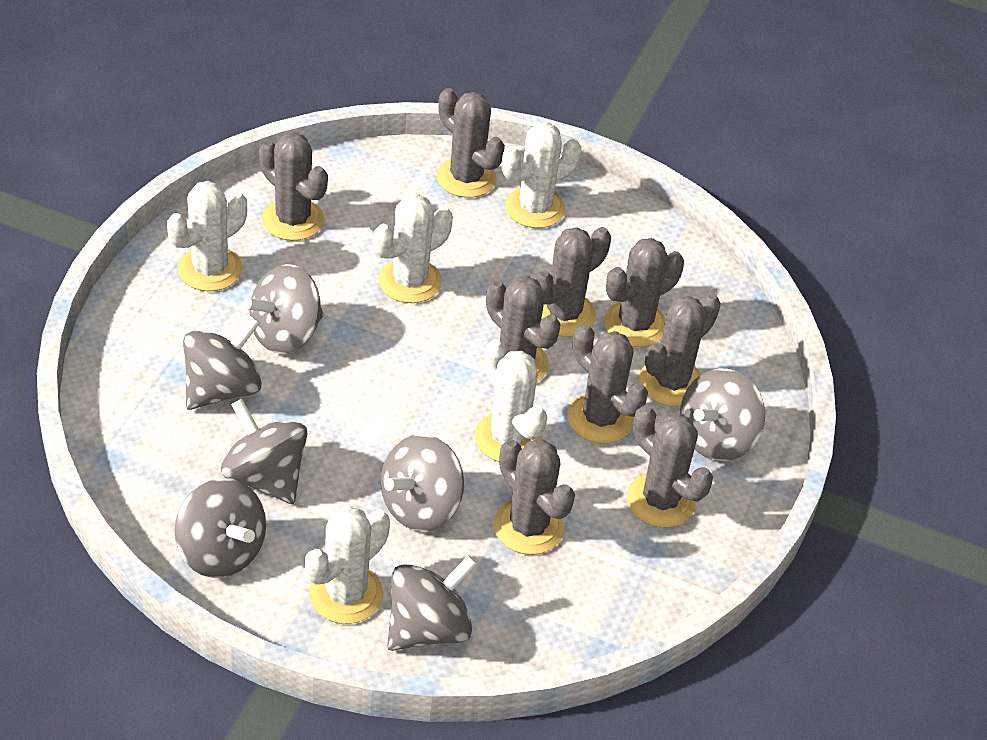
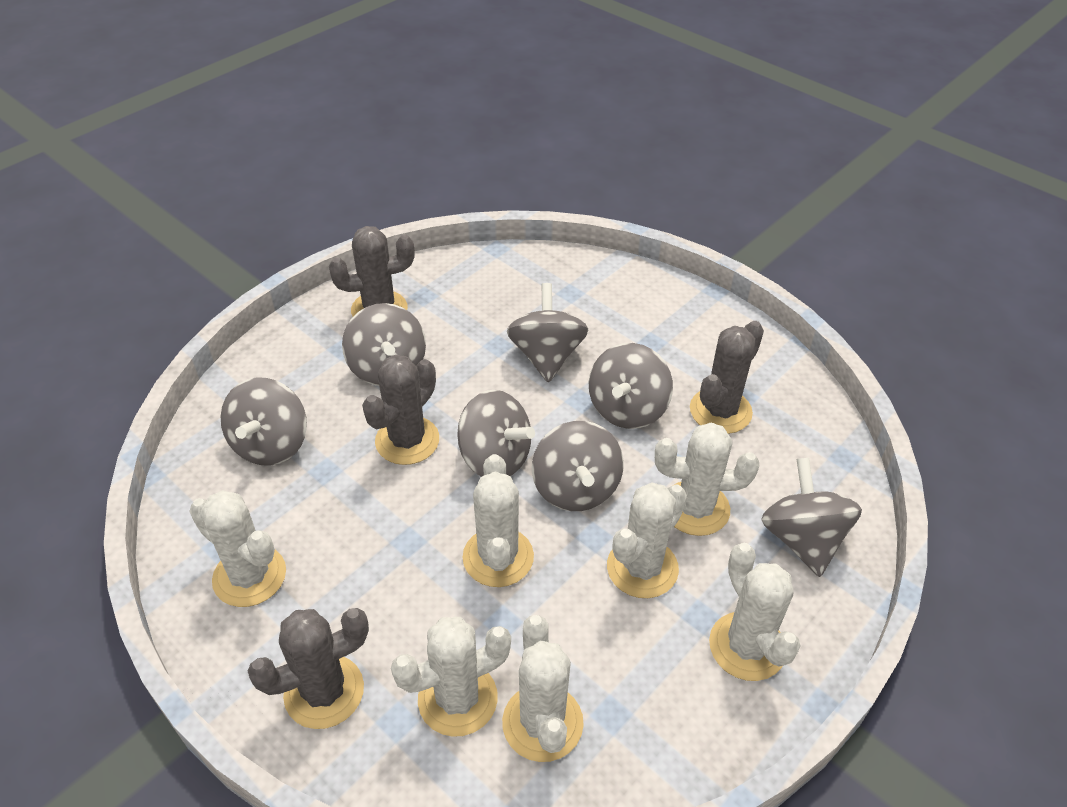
grey cactus: 9 -> 4
white cactus: 5 -> 7

